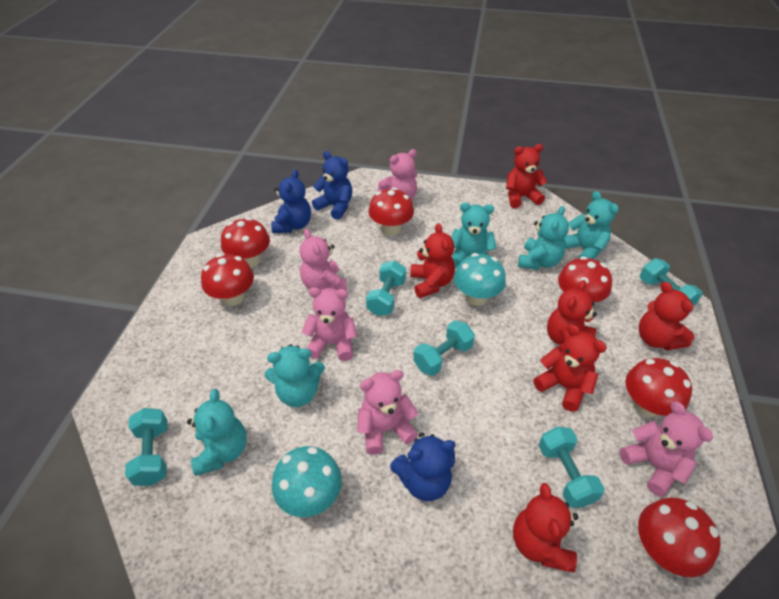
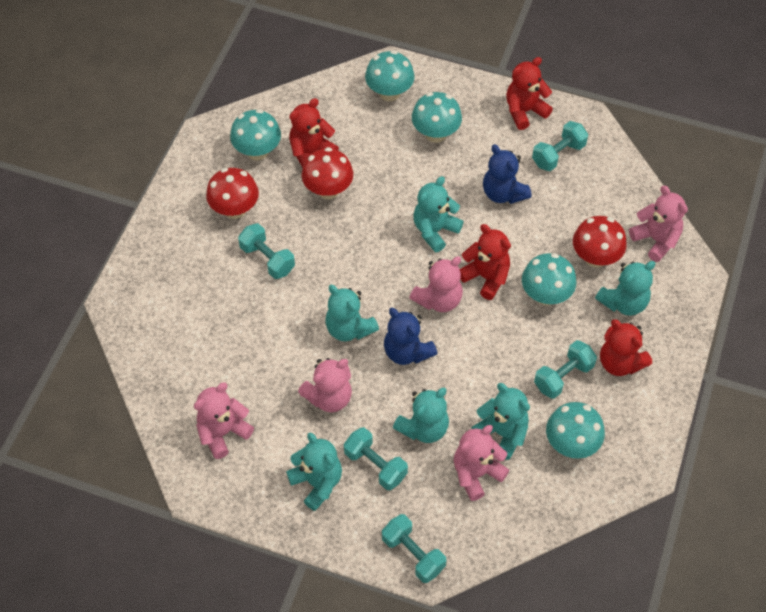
blue teddy bear: 3 -> 2
red mushroom: 6 -> 3
red teddy bear: 6 -> 4
turquoise mushroom: 2 -> 5
turquoise teddy bear: 5 -> 6

